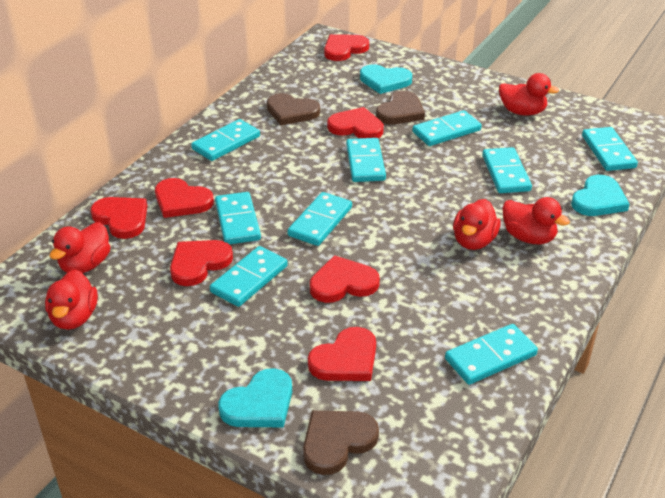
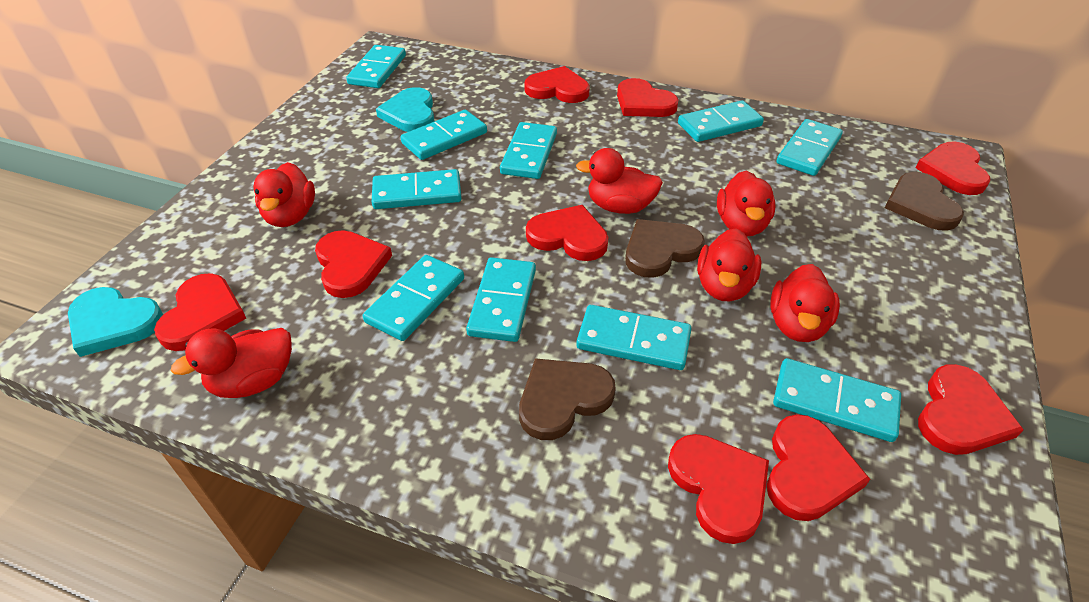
red duck: 5 -> 6
red heart: 7 -> 9
turquoise domino: 9 -> 10
turquoise heart: 3 -> 2

